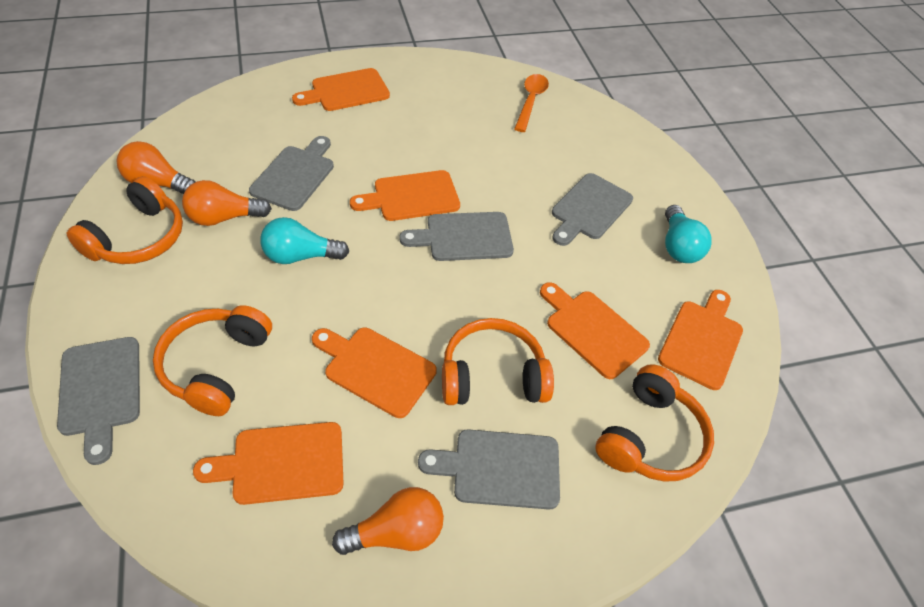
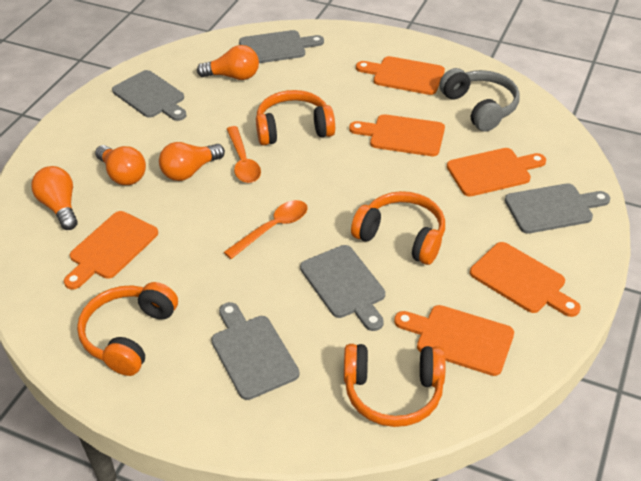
grey headphones: 0 -> 1
orange light bulb: 3 -> 4
orange spoon: 1 -> 2
turquoise light bulb: 2 -> 0

